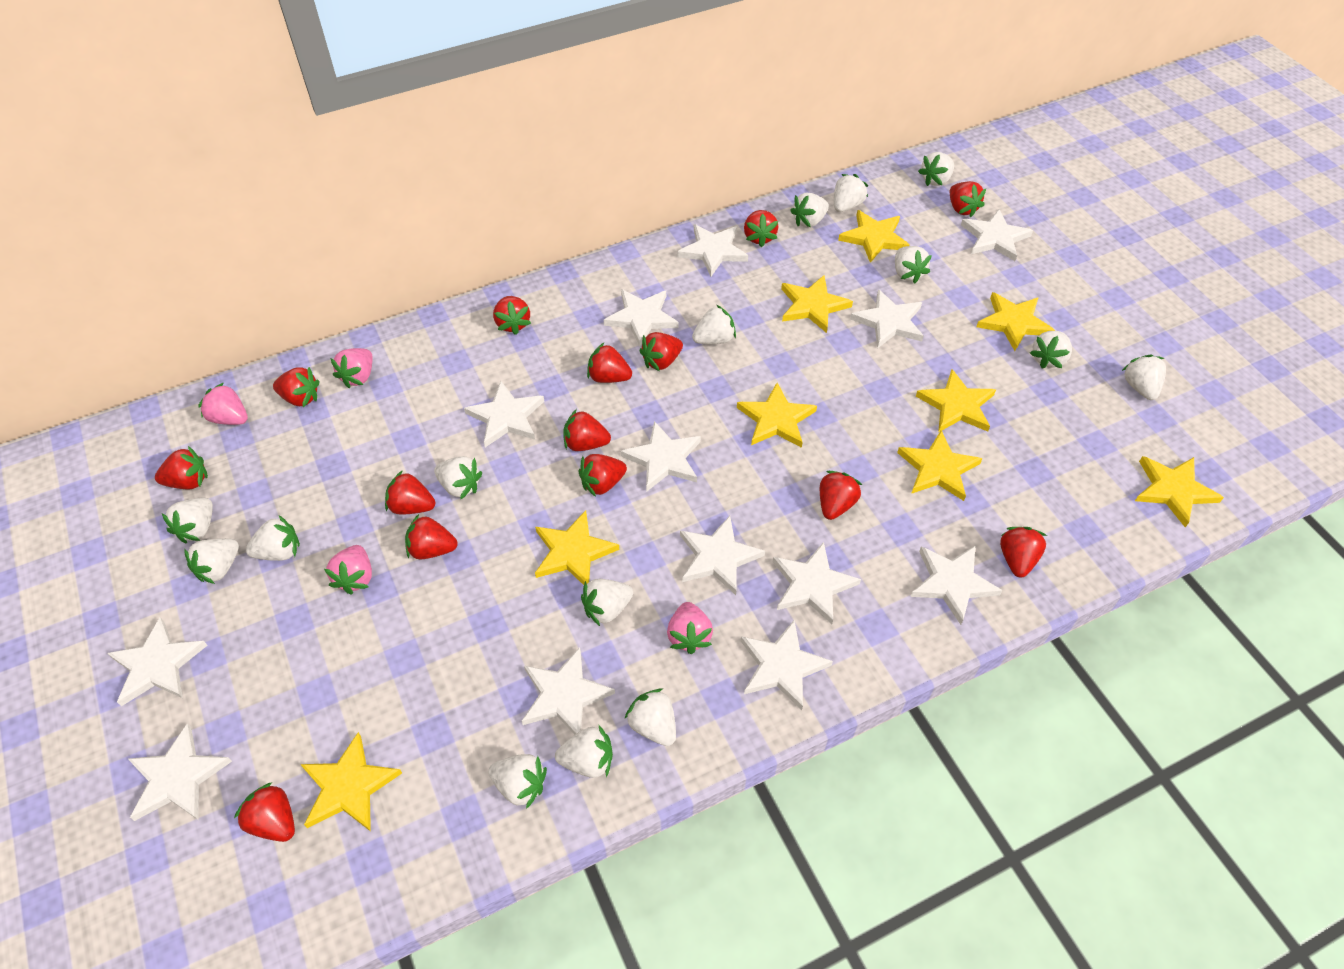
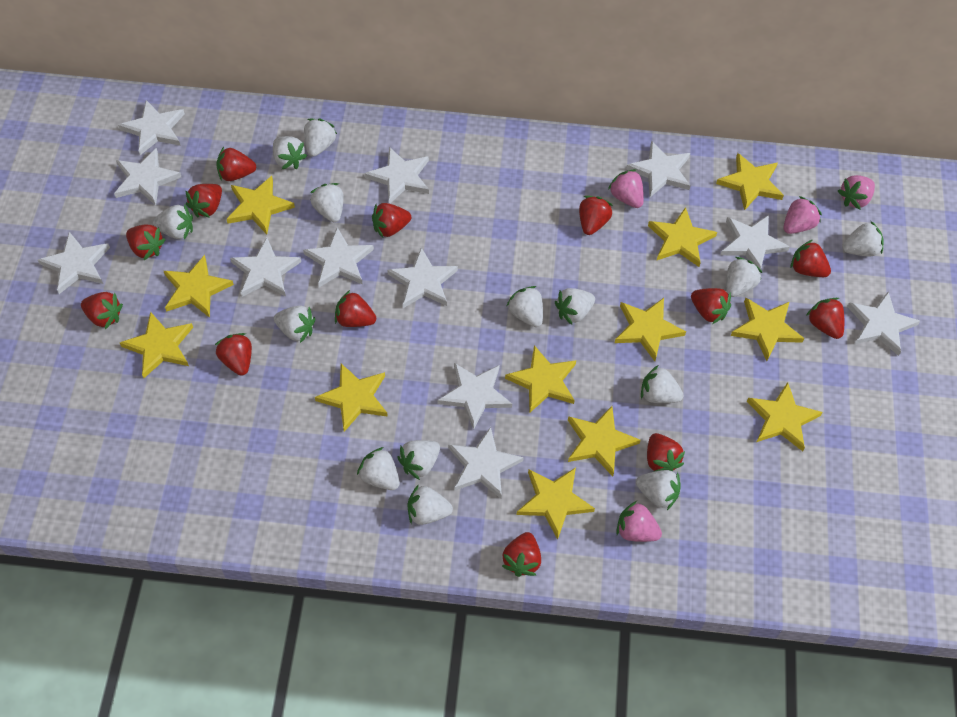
red strawberry: 14 -> 13
white star: 13 -> 12
white strawberry: 15 -> 14
yellow star: 9 -> 12

